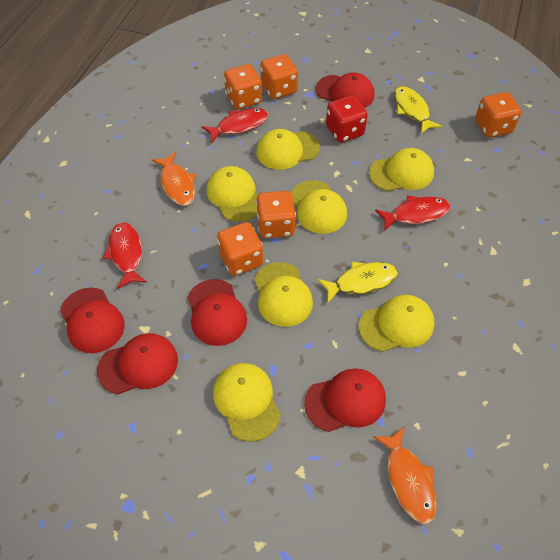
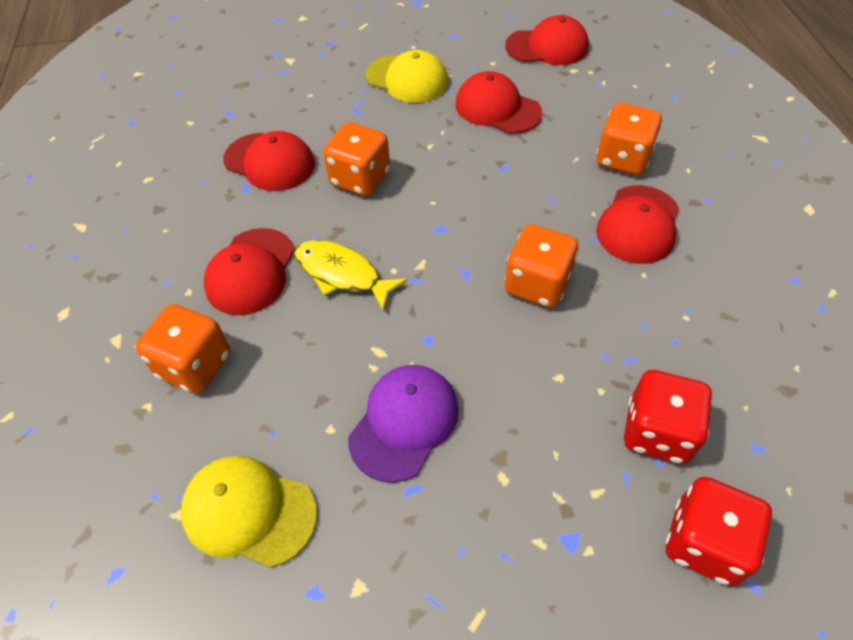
orange dice: 5 -> 4
orange fish: 2 -> 0
purple cap: 0 -> 1
red dice: 1 -> 2
red fish: 3 -> 0
yellow cap: 7 -> 2
yellow fish: 2 -> 1

